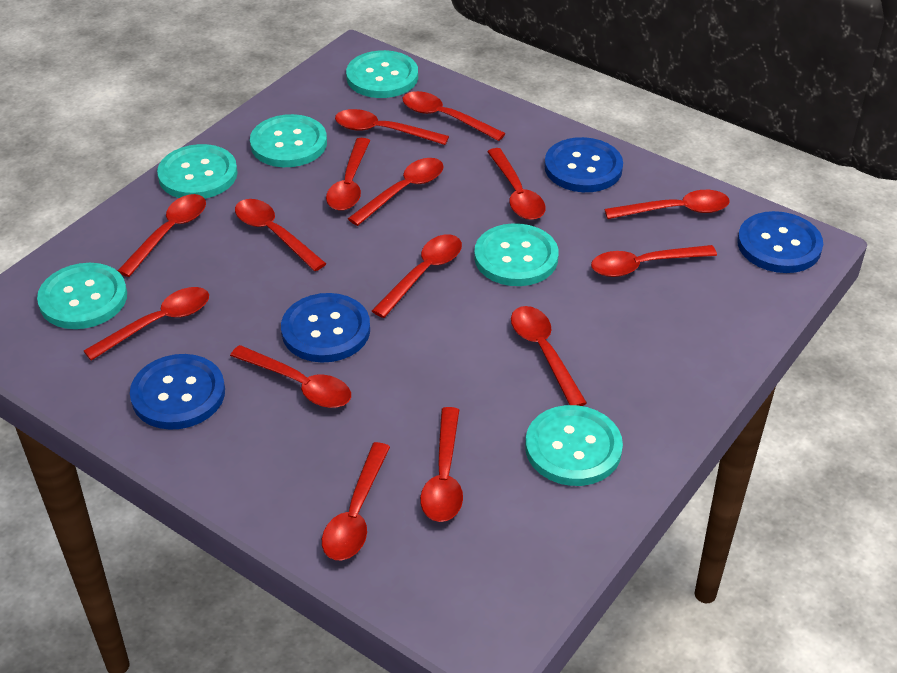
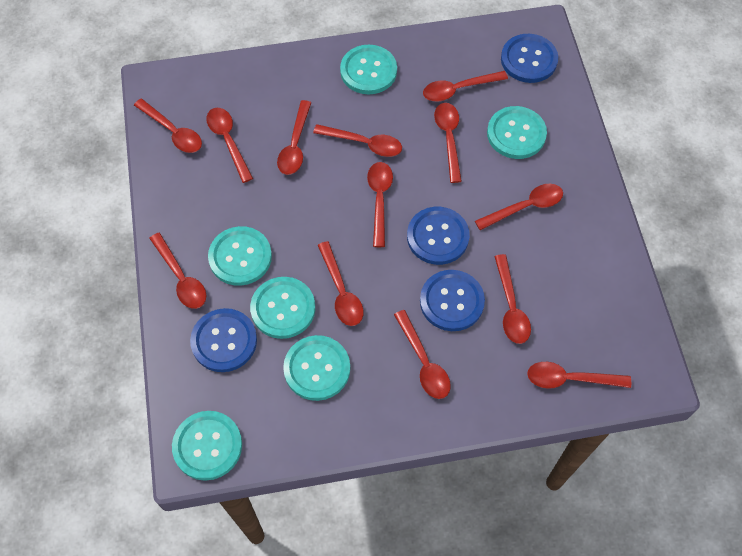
red spoon: 15 -> 13

